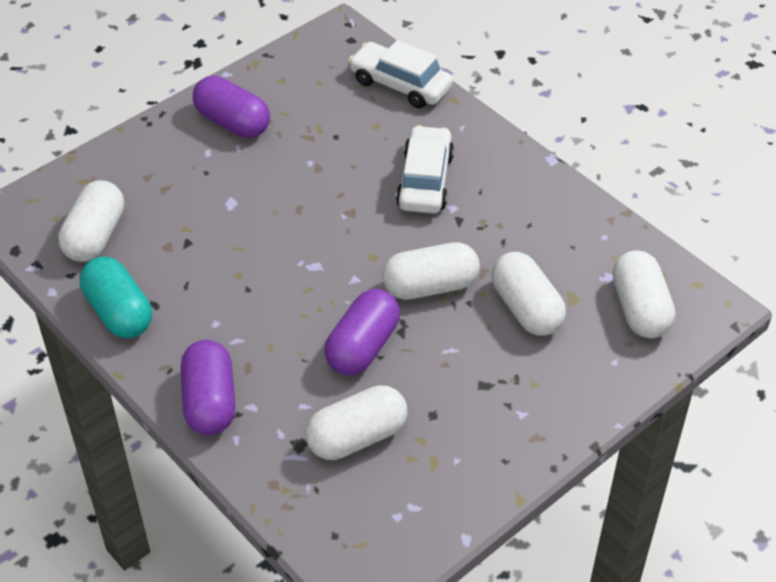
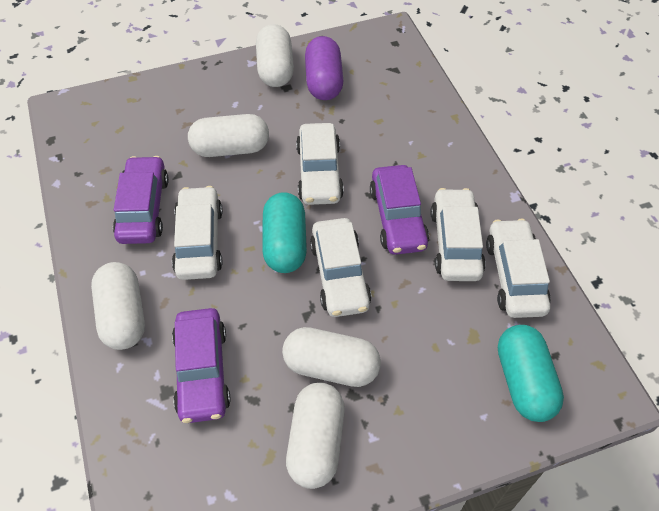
purple capsule: 3 -> 1
purple car: 0 -> 3
turquoise capsule: 1 -> 2
white car: 2 -> 5

